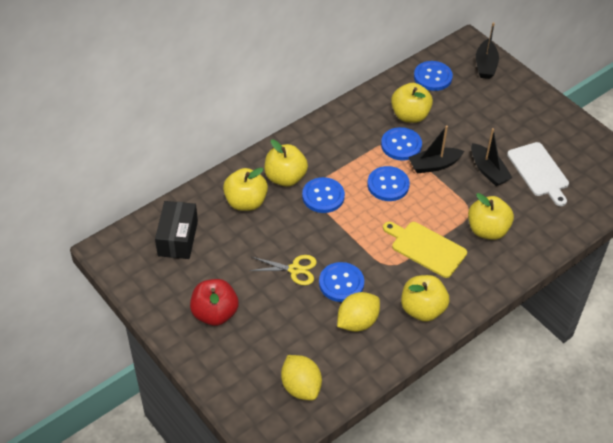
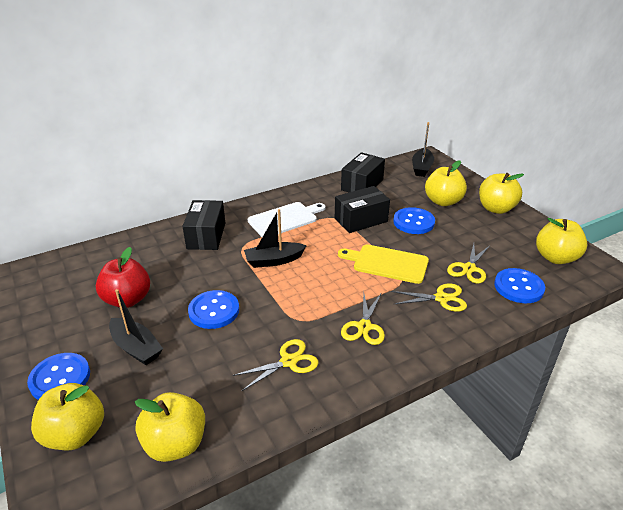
black box: 1 -> 3
blue button: 5 -> 4
yellow lemon: 2 -> 0
yellow scissors: 1 -> 4

